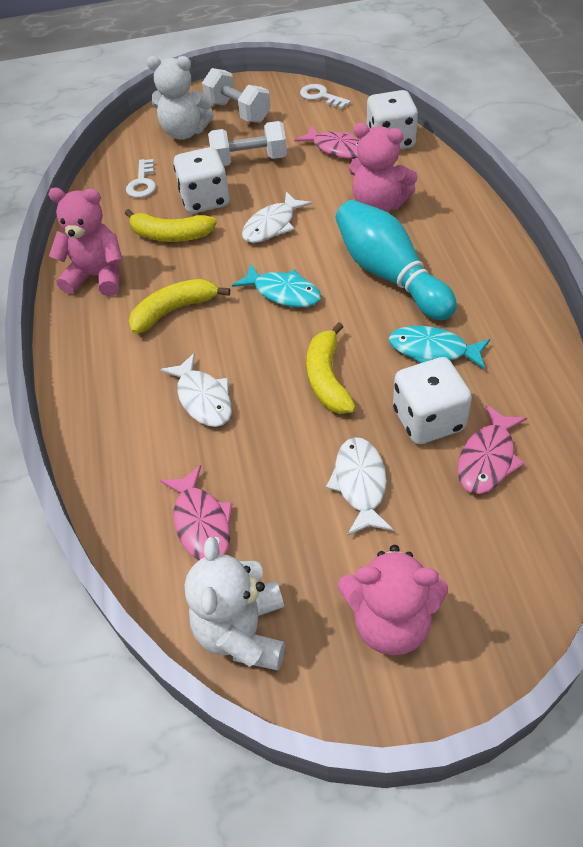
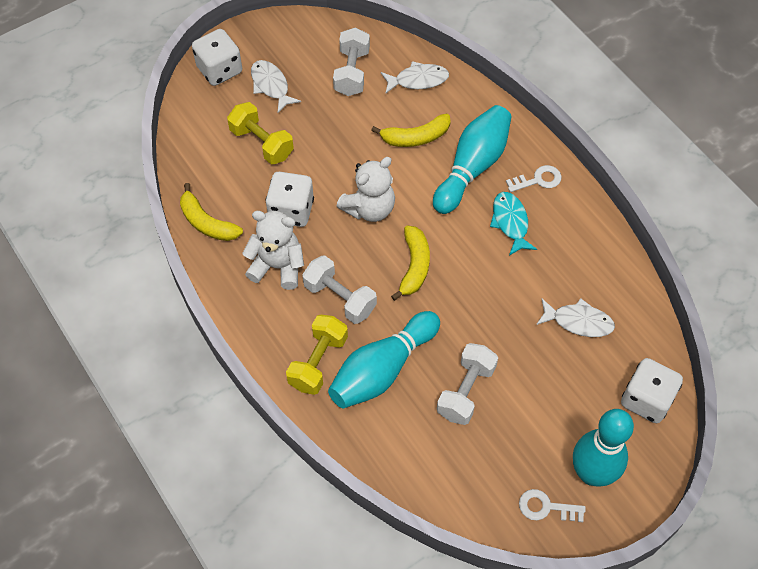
pink fish: 3 -> 0
pink teddy bear: 3 -> 0
turquoise bowling pin: 1 -> 3
turquoise fish: 2 -> 1
white dumbbell: 2 -> 3
yellow dumbbell: 0 -> 2

